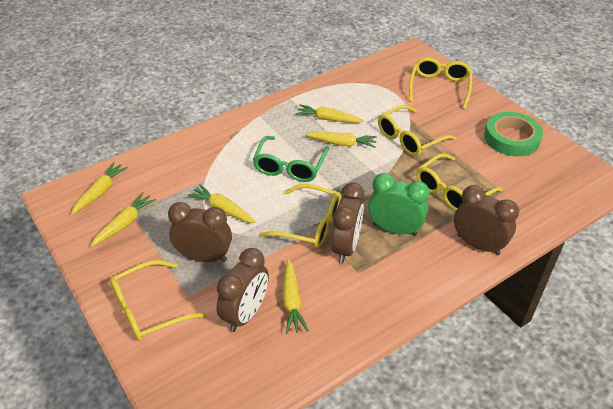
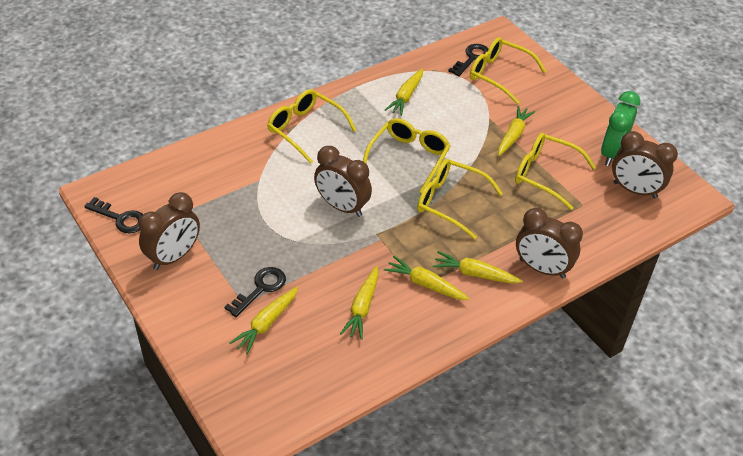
black key: 0 -> 3
green glasses: 1 -> 0
green tape: 1 -> 0

